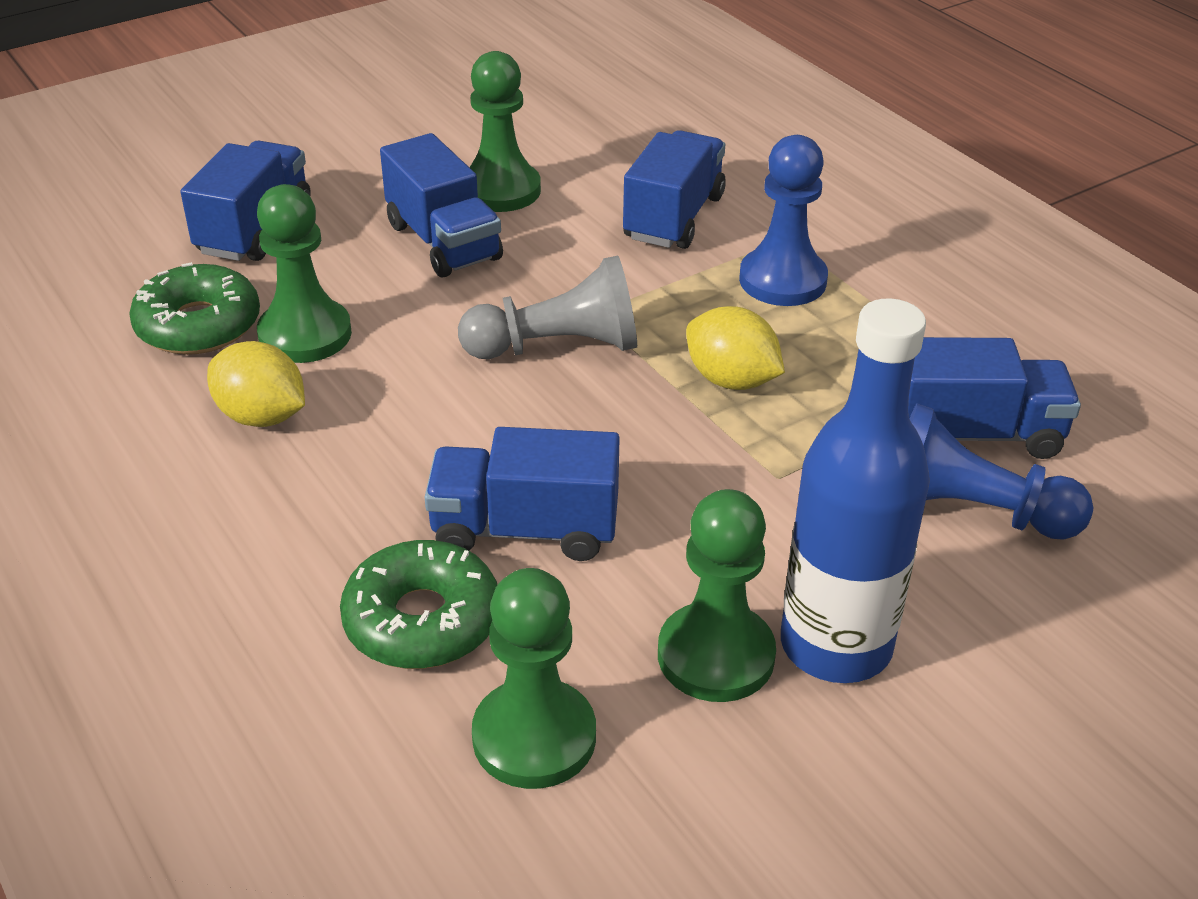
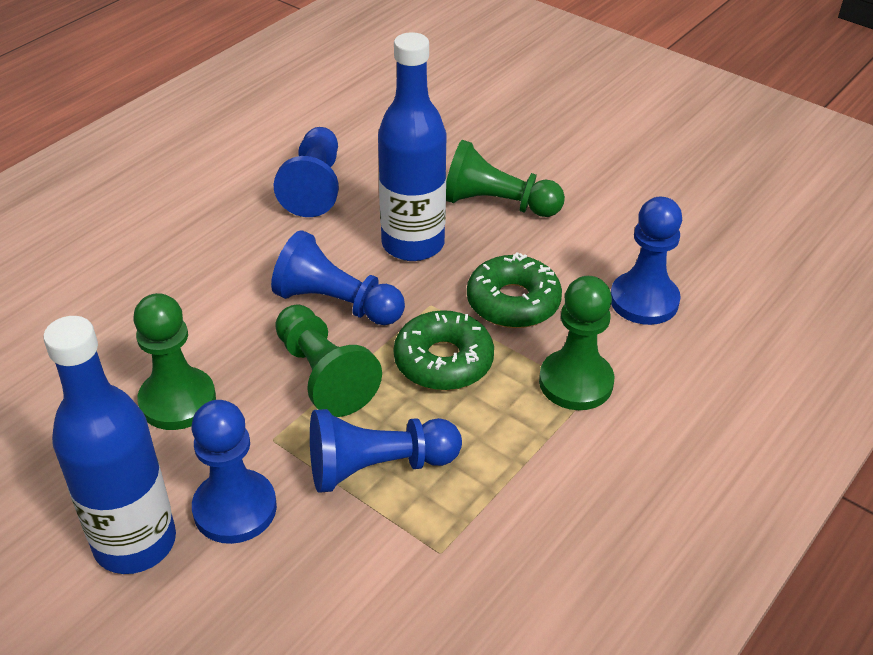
blue bottle: 1 -> 2
blue pawn: 2 -> 5
blue truck: 5 -> 0
grey pawn: 1 -> 0
yellow lemon: 2 -> 0

